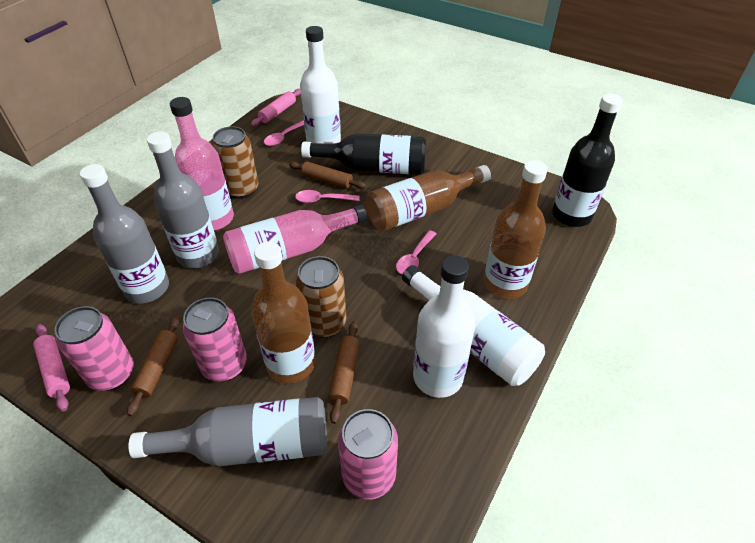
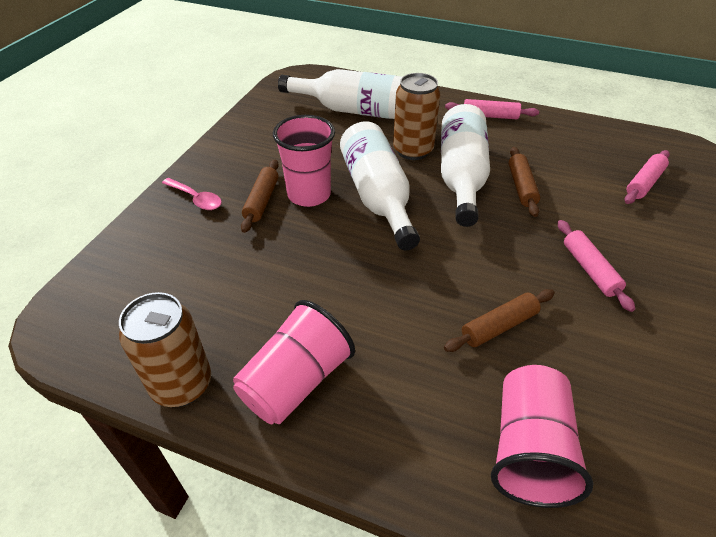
black bottle: 2 -> 0
brown bottle: 3 -> 0
grey bottle: 3 -> 0
pink bottle: 2 -> 0
pink can: 3 -> 0
pink cup: 0 -> 3
pink rolling pin: 2 -> 3
pink spoon: 3 -> 1

